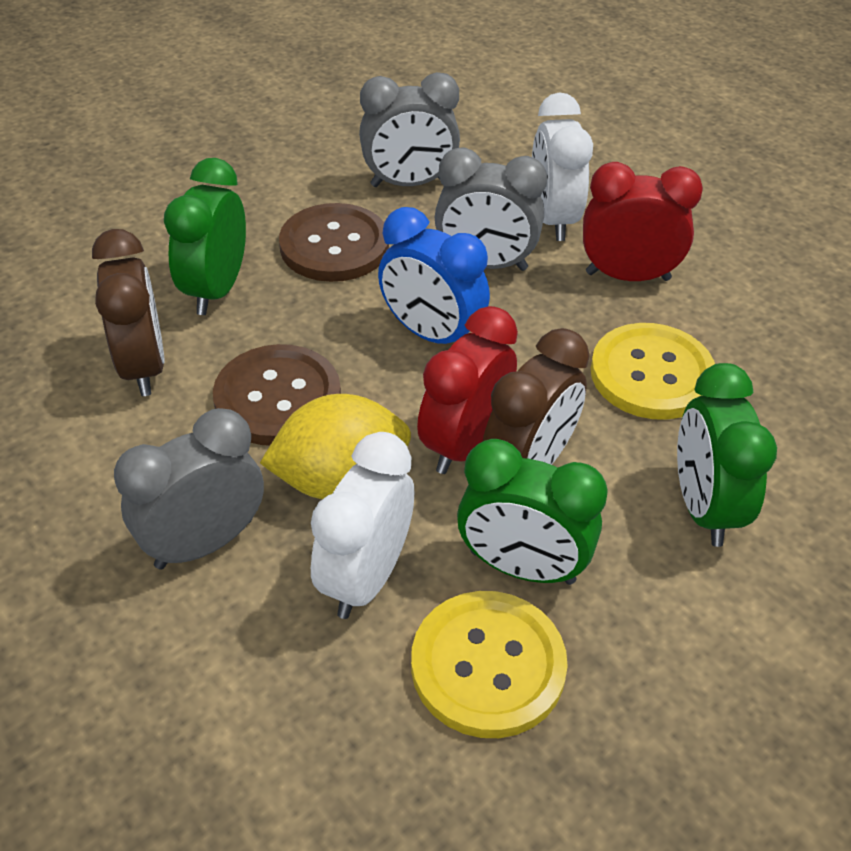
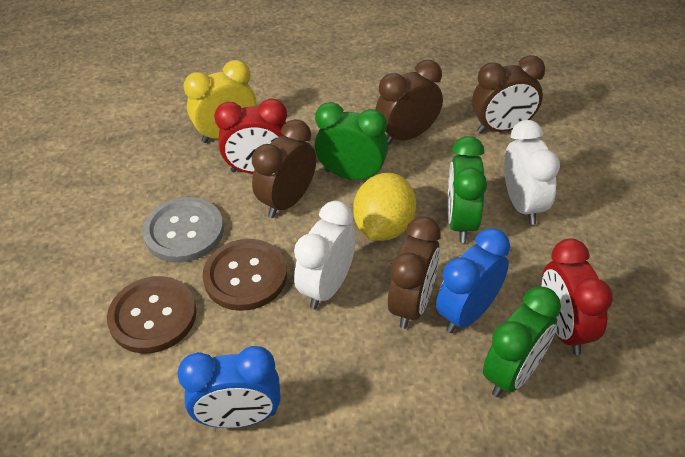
blue clock: 1 -> 2
brown clock: 2 -> 4
grey button: 0 -> 1
grey clock: 3 -> 0
yellow button: 2 -> 0
yellow clock: 0 -> 1

